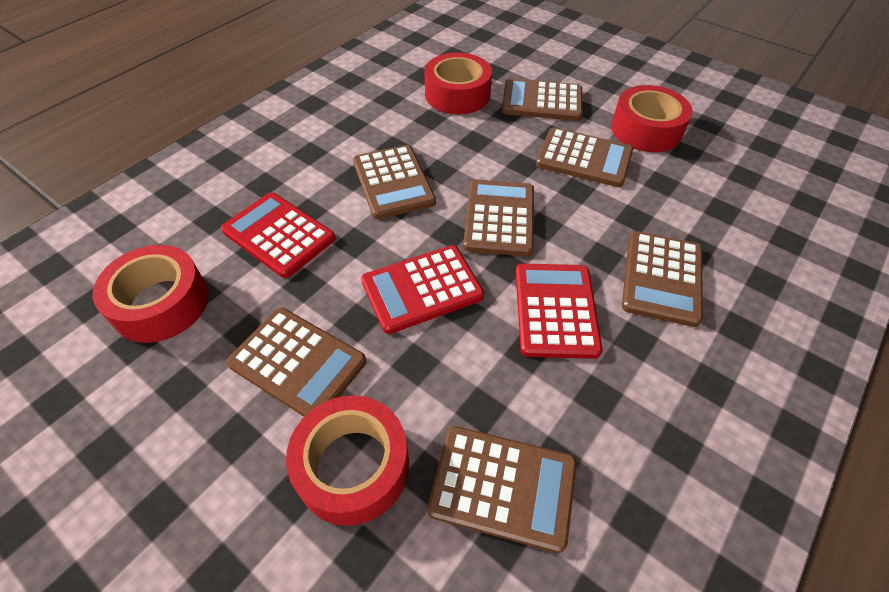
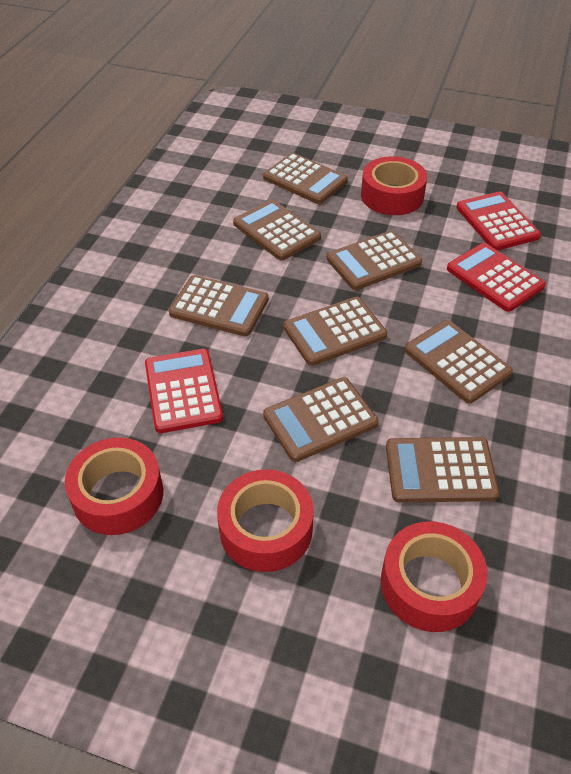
brown calculator: 7 -> 8

